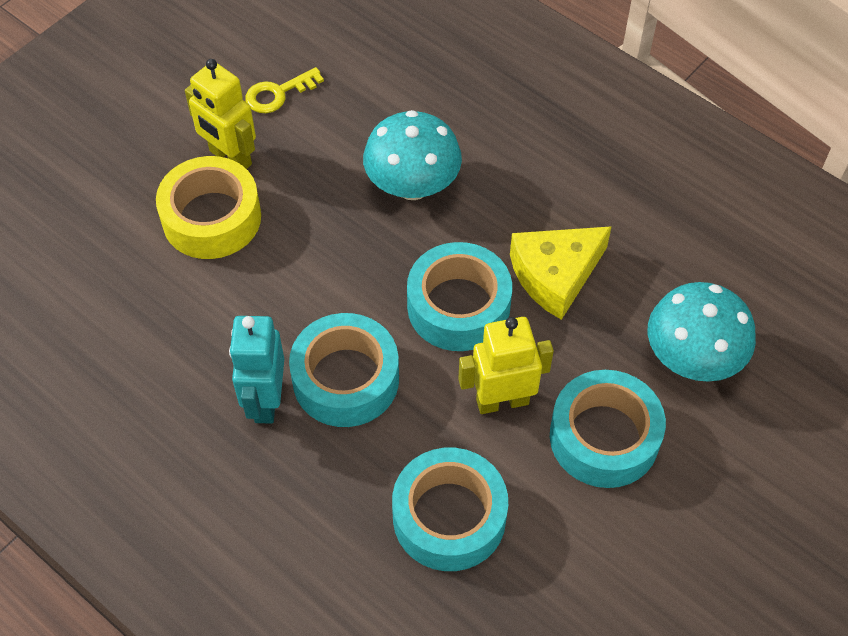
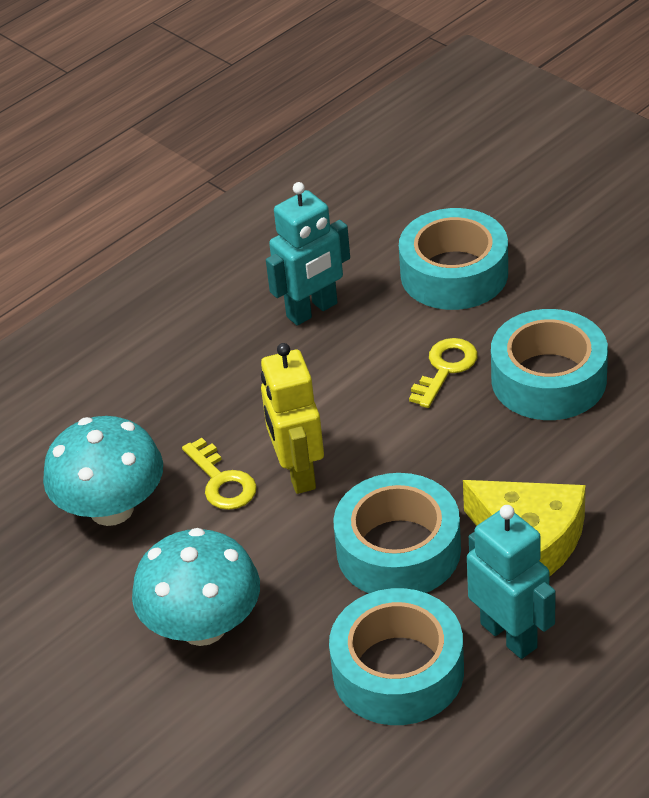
turquoise robot: 1 -> 2
yellow key: 1 -> 2
yellow robot: 2 -> 1
yellow tape: 1 -> 0

